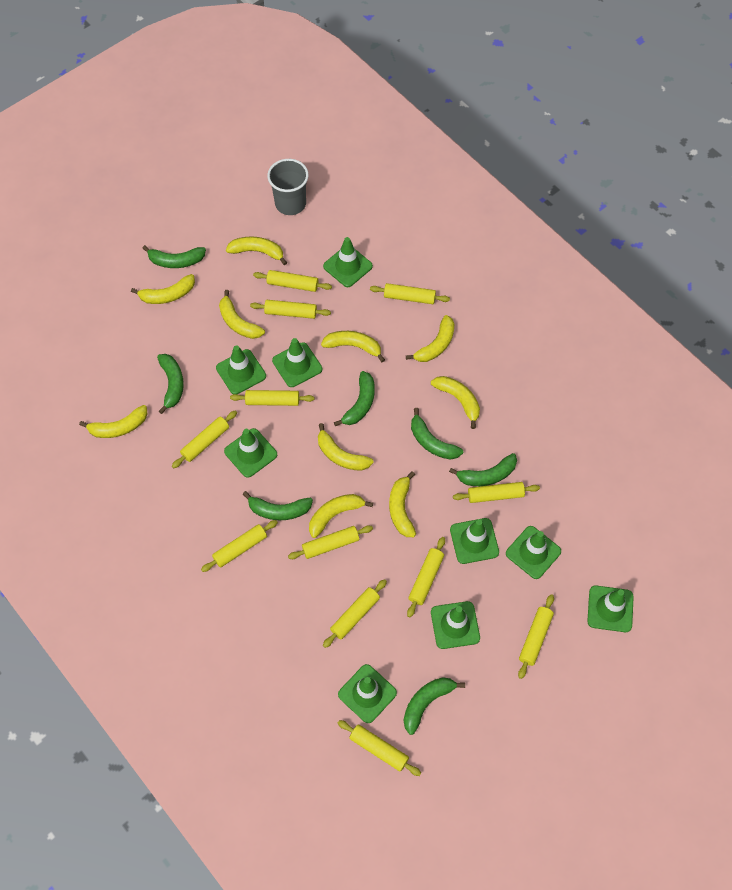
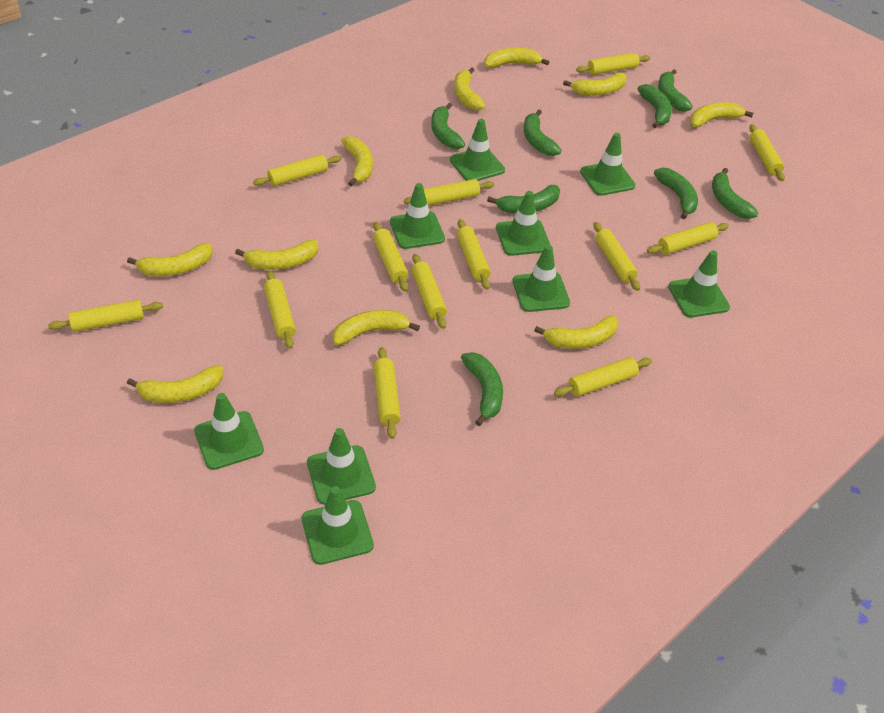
green banana: 7 -> 8
grey cup: 1 -> 0
yellow rolling pin: 12 -> 13

